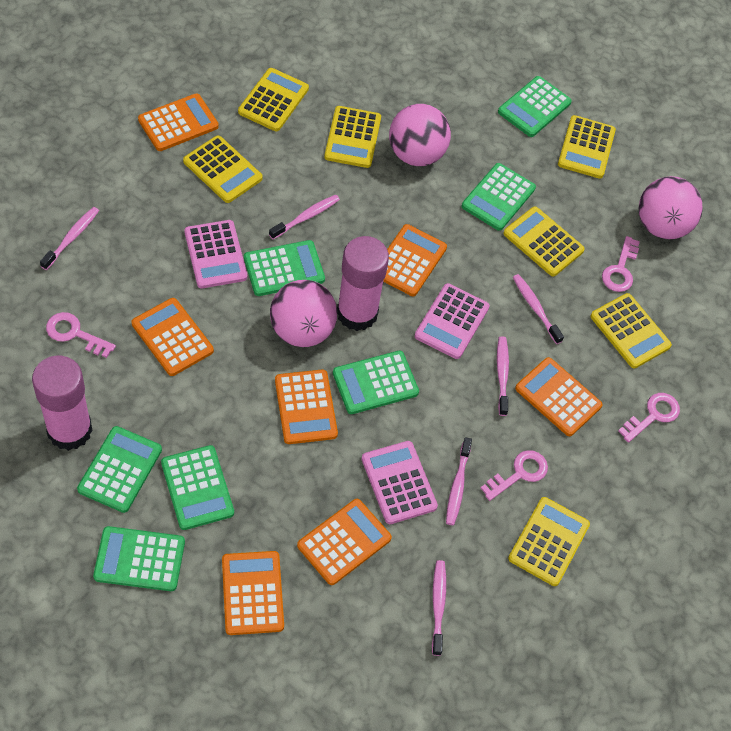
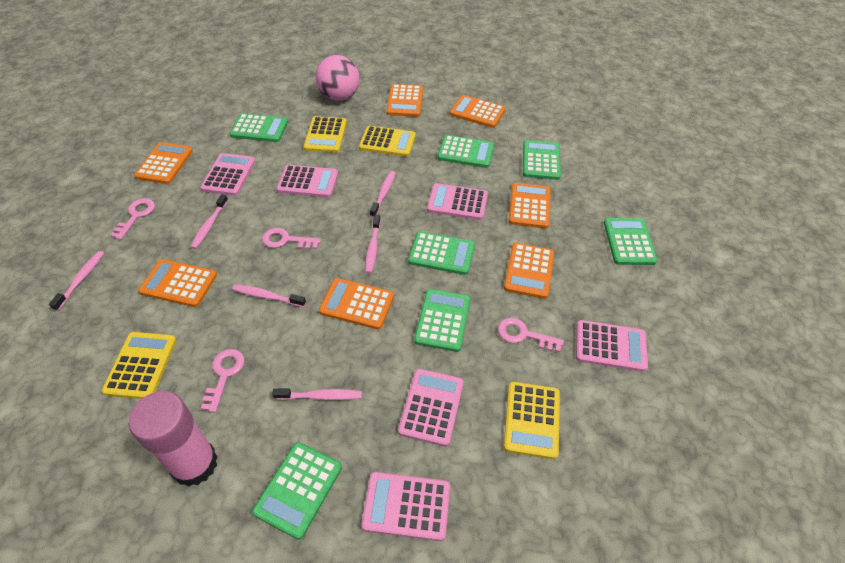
pink ball: 3 -> 1
pink calculator: 3 -> 6
pink glue stick: 2 -> 1
yellow calculator: 7 -> 4

